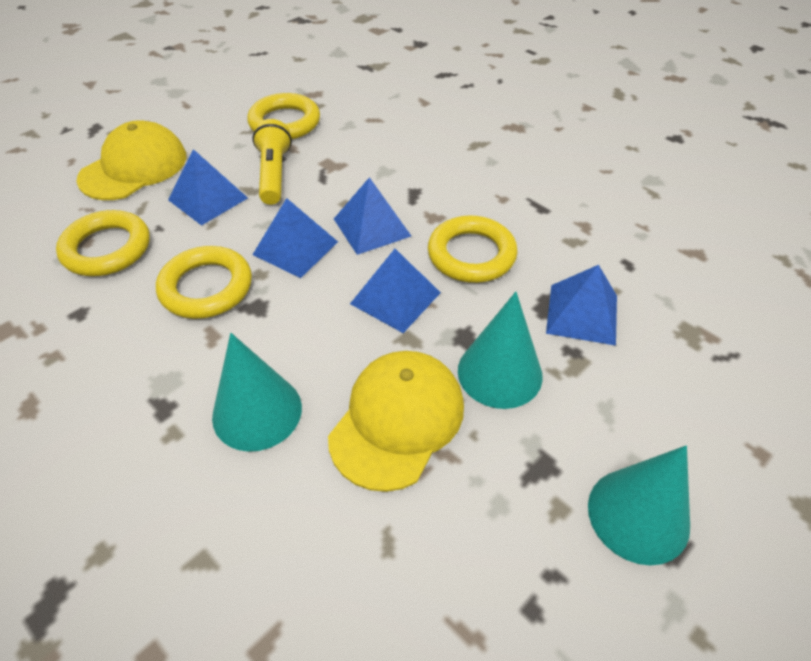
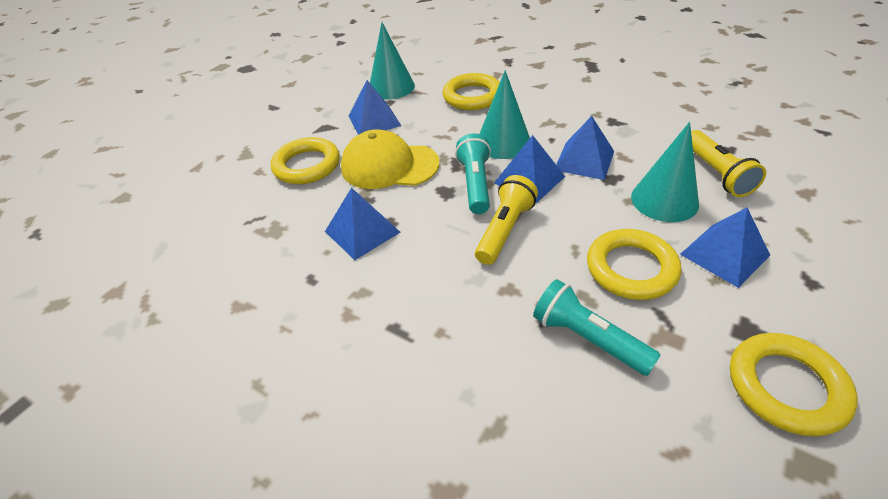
turquoise flashlight: 0 -> 2
yellow cap: 2 -> 1
yellow flashlight: 1 -> 2

